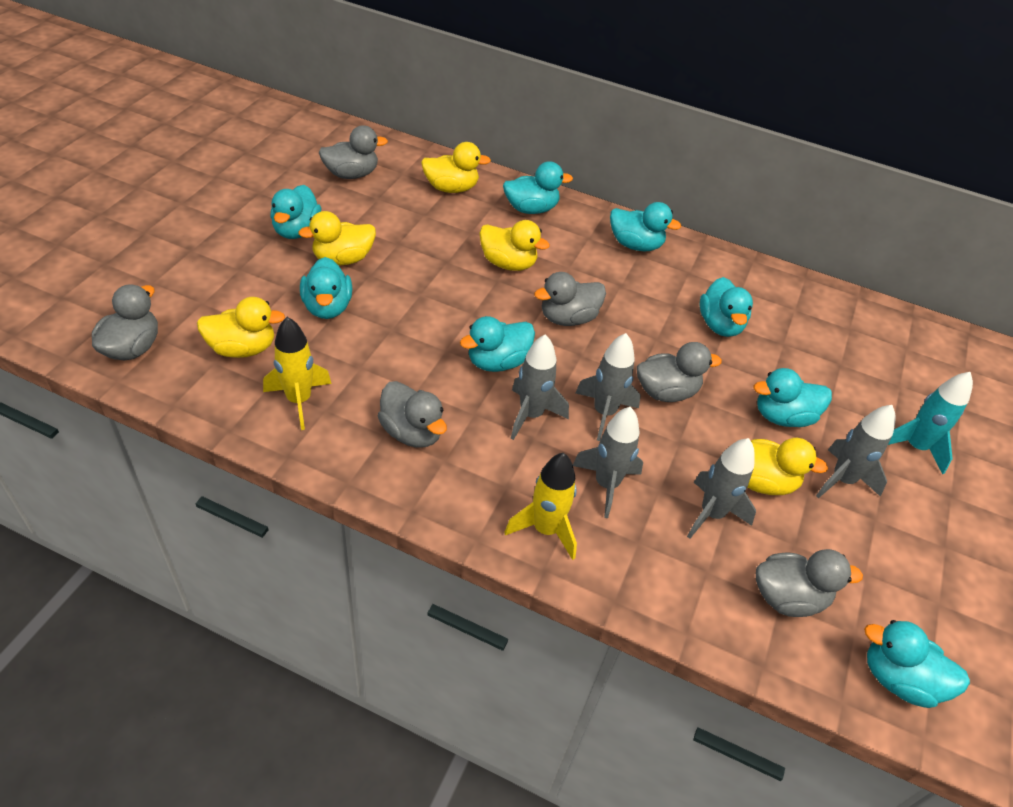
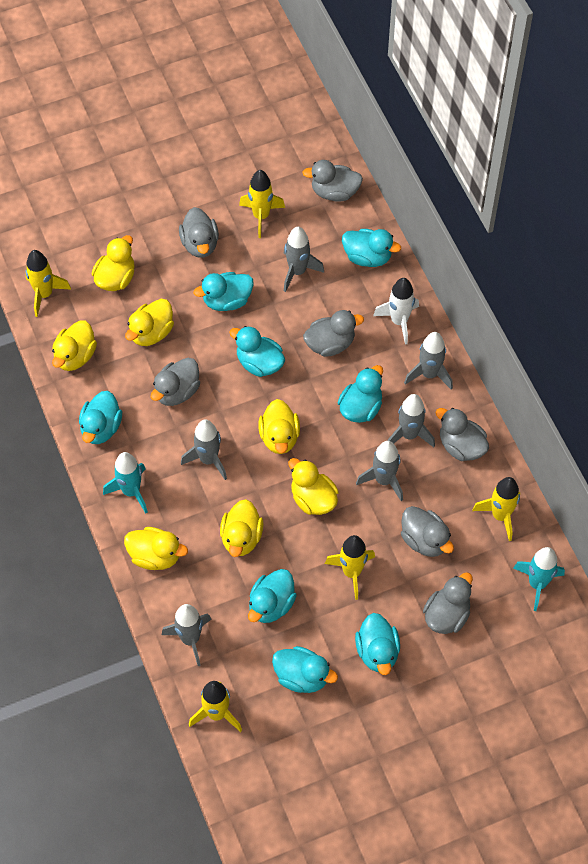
grey duck: 6 -> 7
grey rocket: 5 -> 6
turquoise rocket: 1 -> 2
white rocket: 0 -> 1
yellow duck: 5 -> 7
yellow rocket: 2 -> 5

